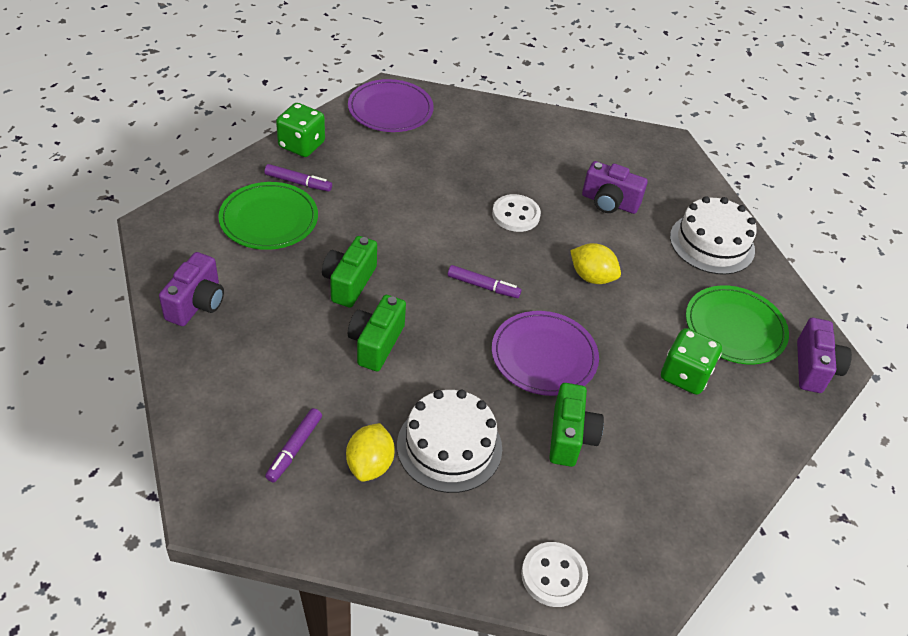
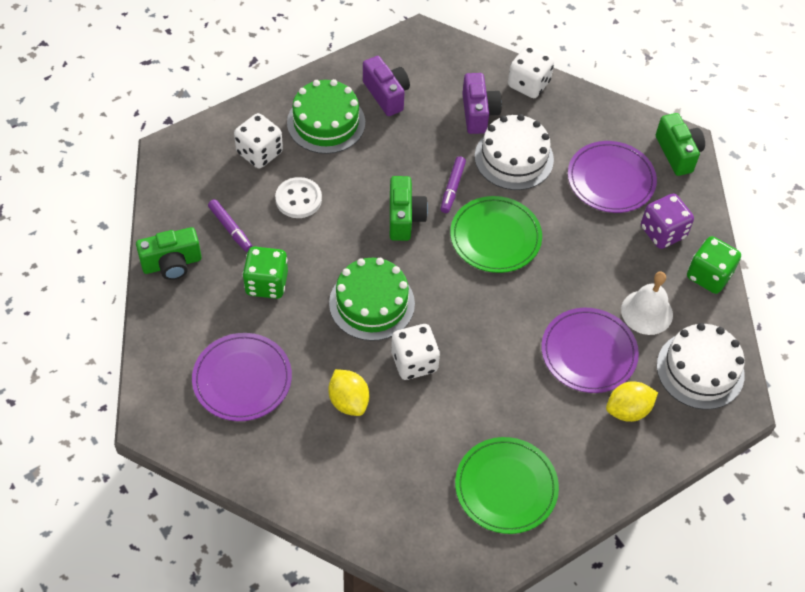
green cake: 0 -> 2
purple camera: 3 -> 2
purple dice: 0 -> 1
purple marker: 3 -> 2
purple plate: 2 -> 3
white bell: 0 -> 1
white button: 2 -> 1
white dice: 0 -> 3

